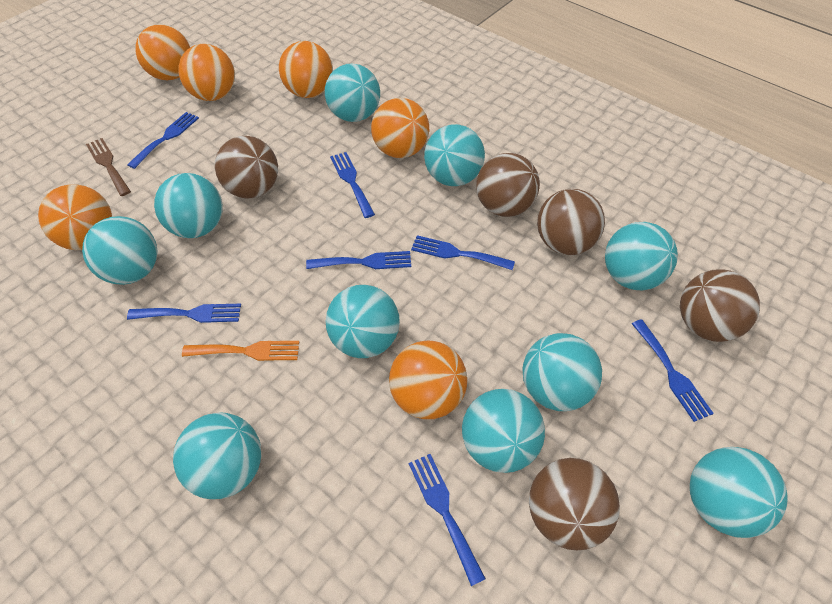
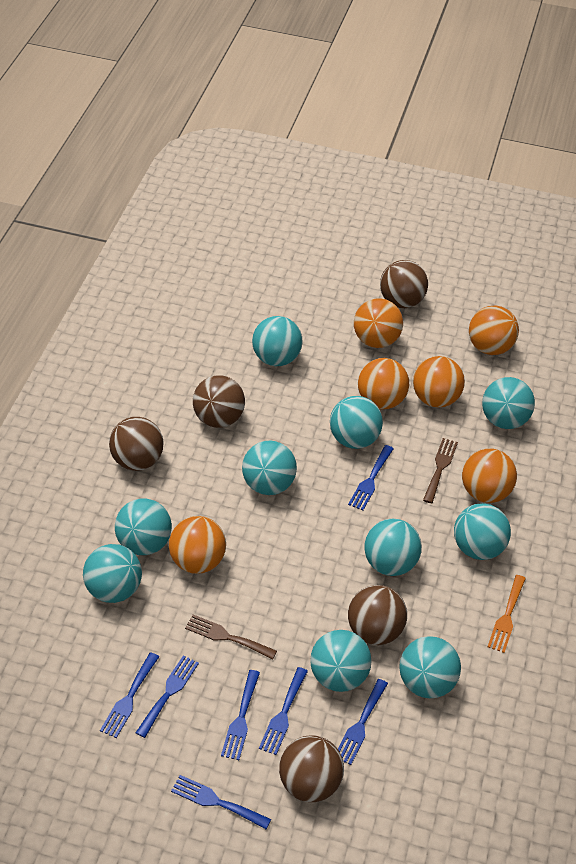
brown fork: 1 -> 2

